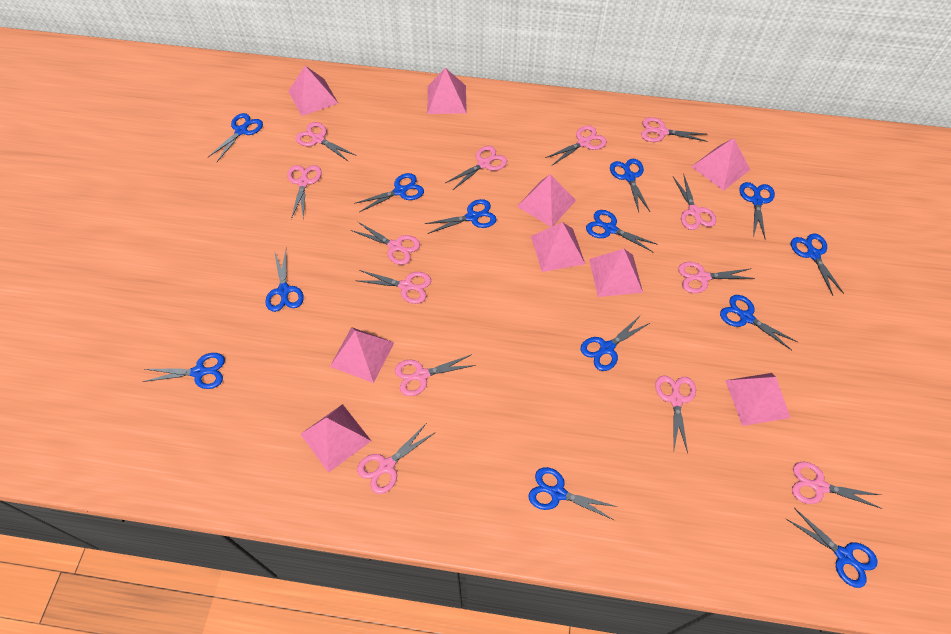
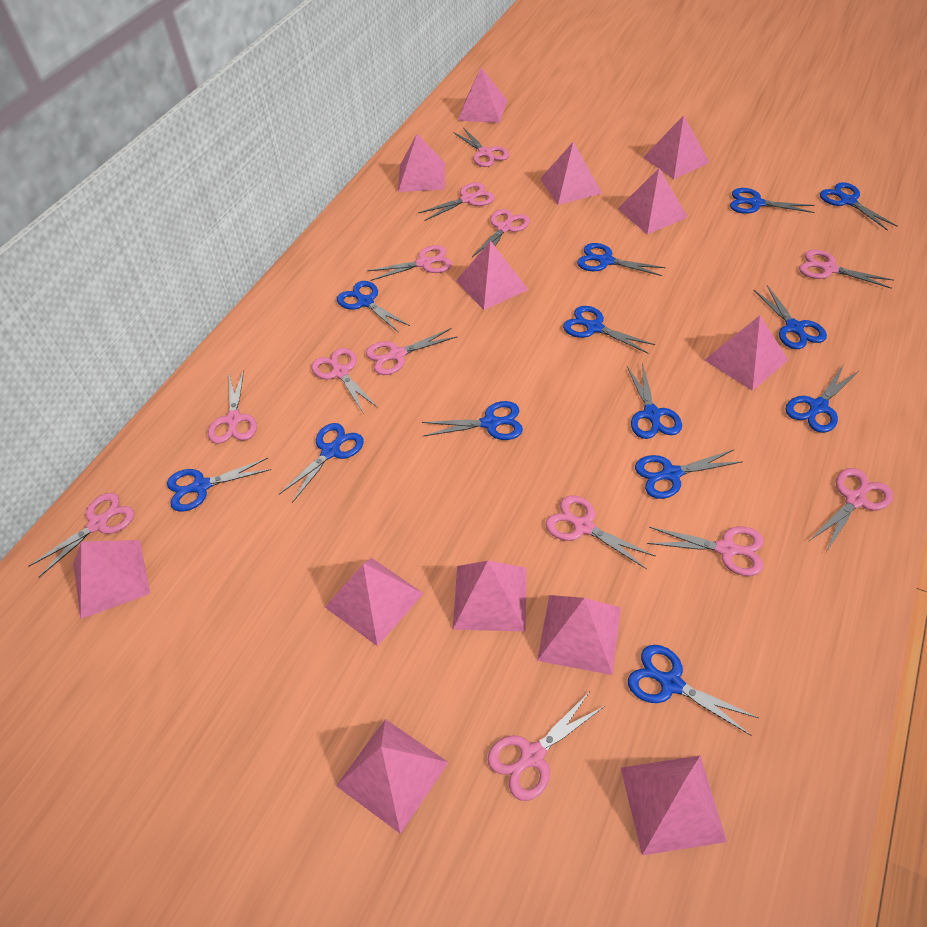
pink pyramid: 9 -> 13

